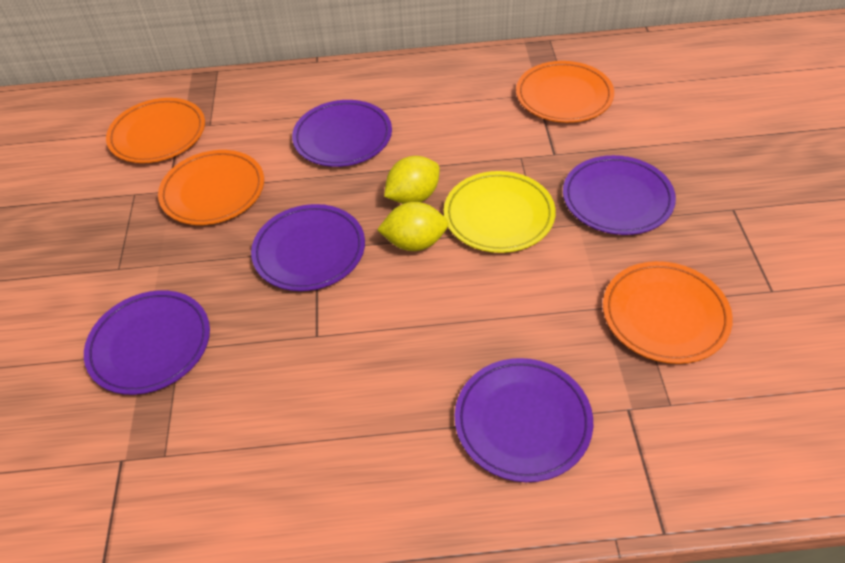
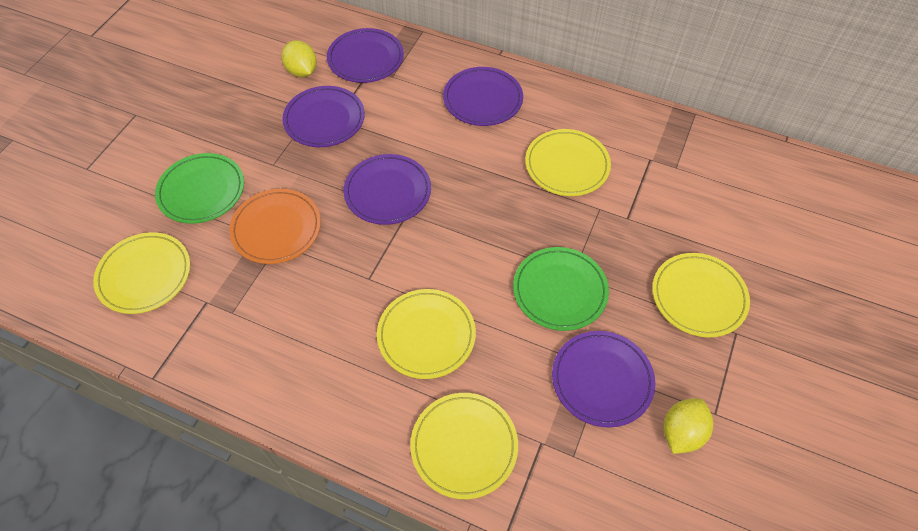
green plate: 0 -> 2
orange plate: 4 -> 1
yellow plate: 1 -> 5

